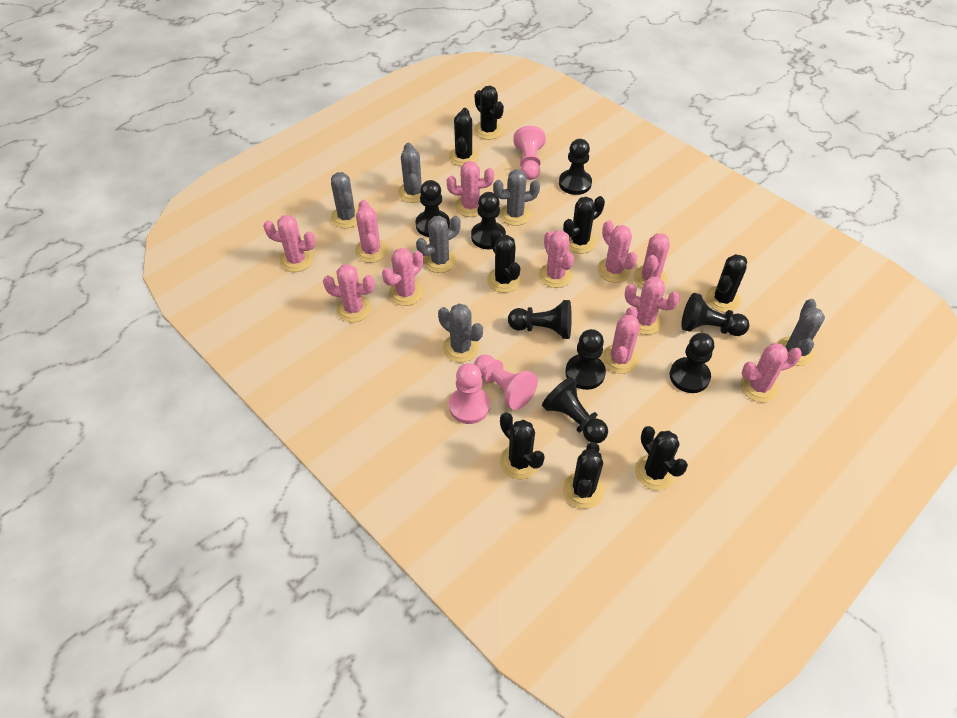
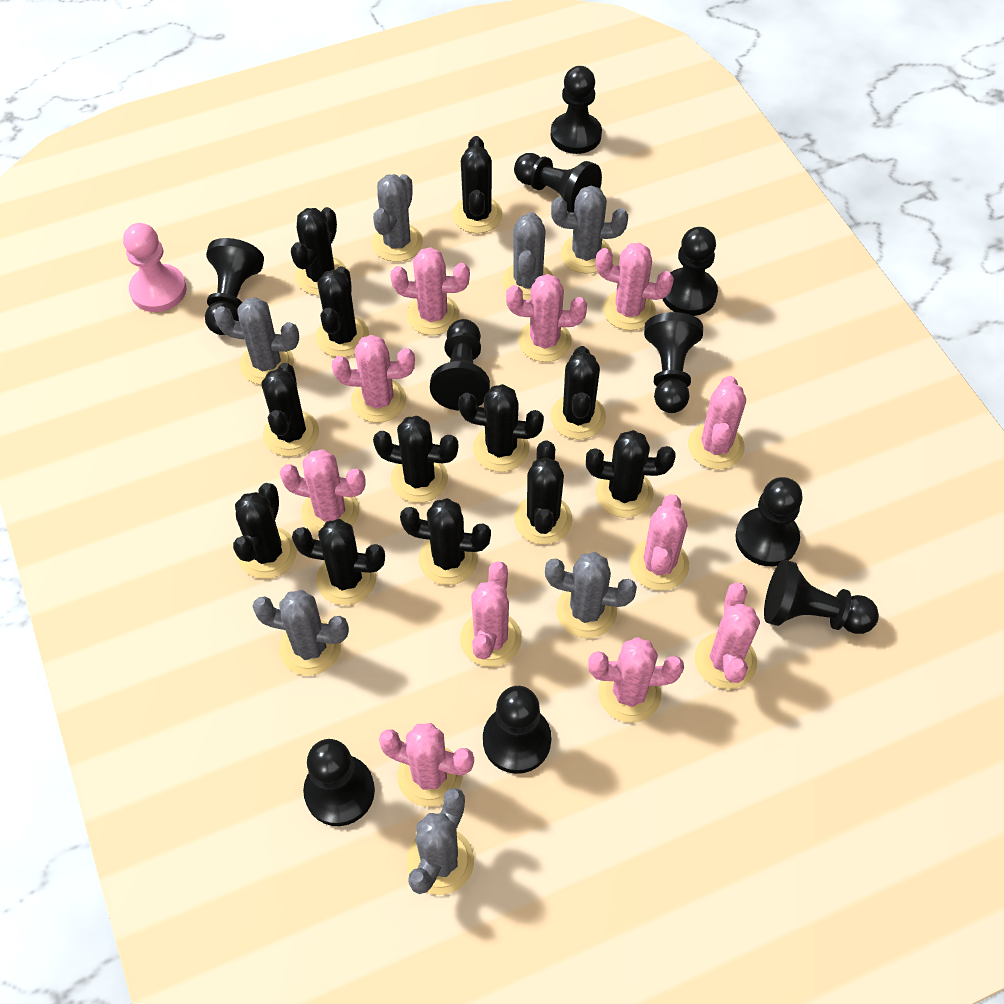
black cactus: 8 -> 12
black pawn: 8 -> 10
grey cactus: 6 -> 7
pink pawn: 3 -> 1

